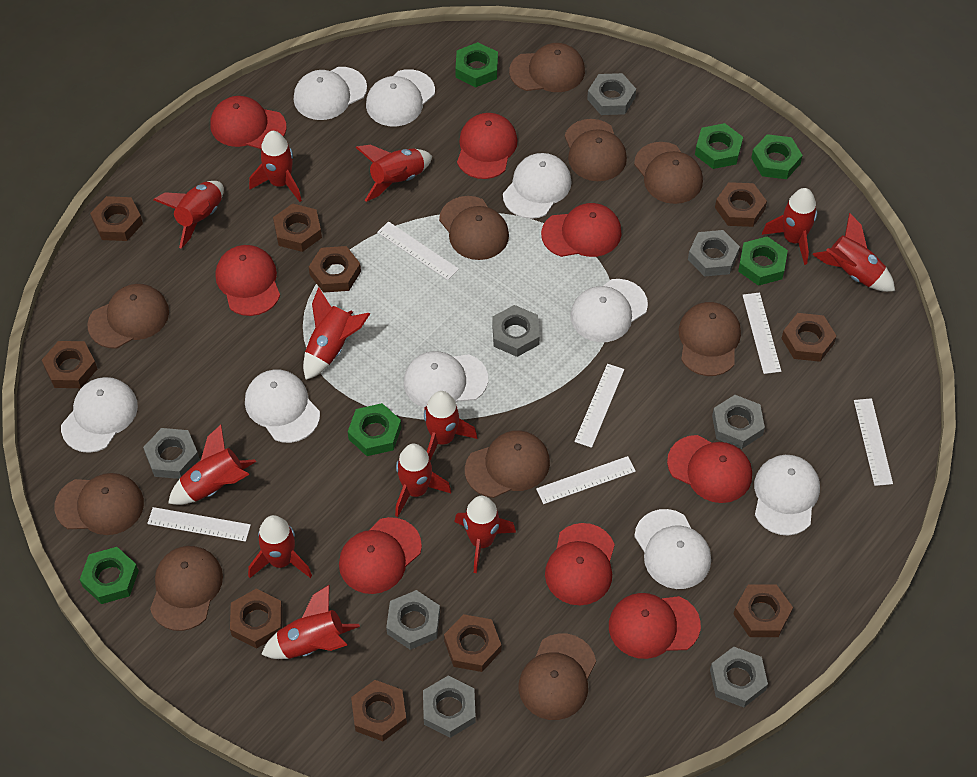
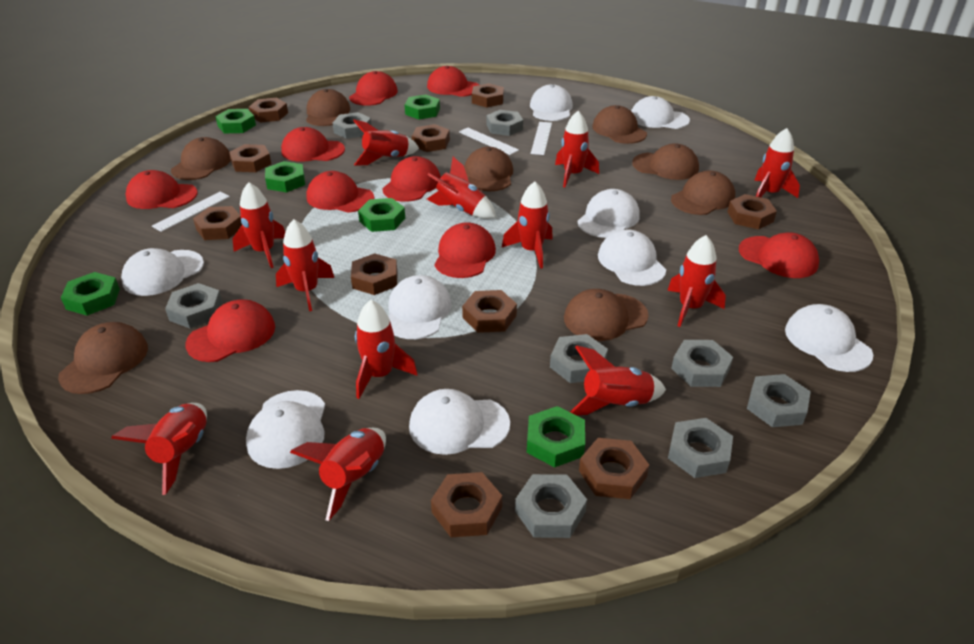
brown cap: 10 -> 8
red cap: 8 -> 9
white ruler: 6 -> 3

